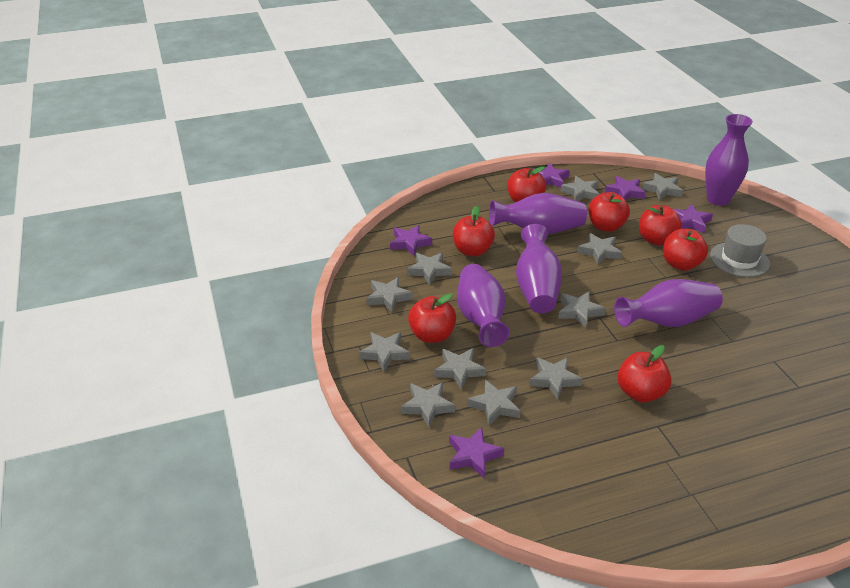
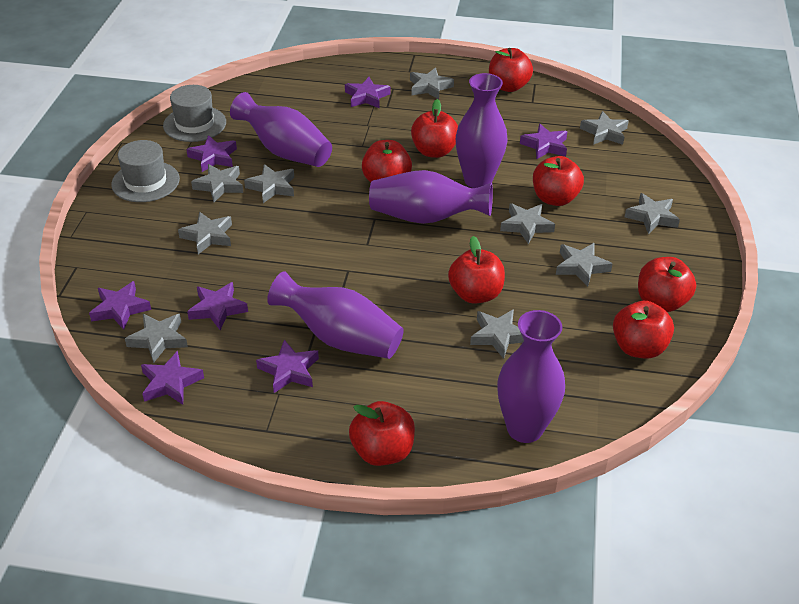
grey hat: 1 -> 2
grey star: 11 -> 10
purple star: 5 -> 7
red apple: 7 -> 8

